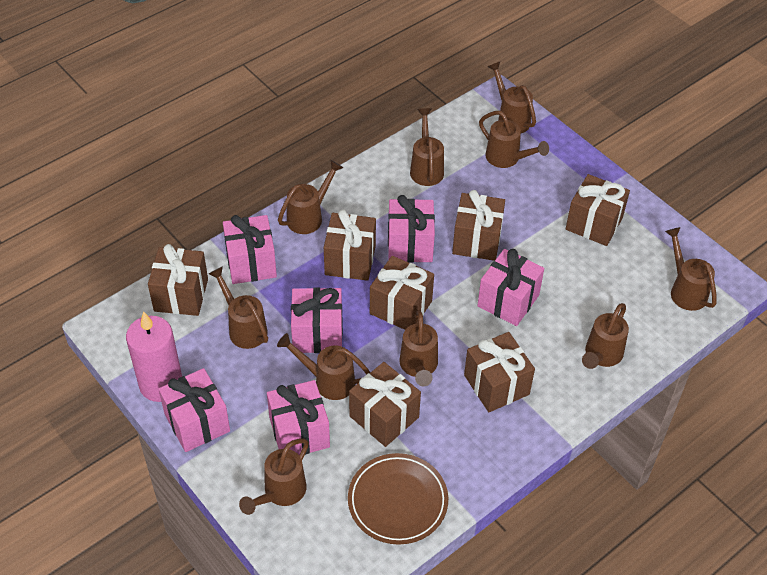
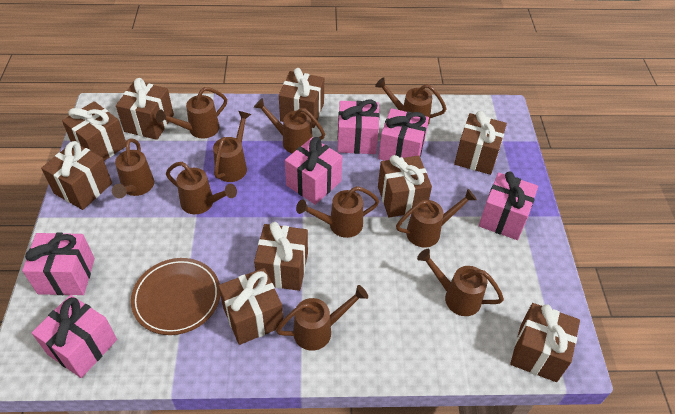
brown gift: 7 -> 9
pink candle: 1 -> 0

